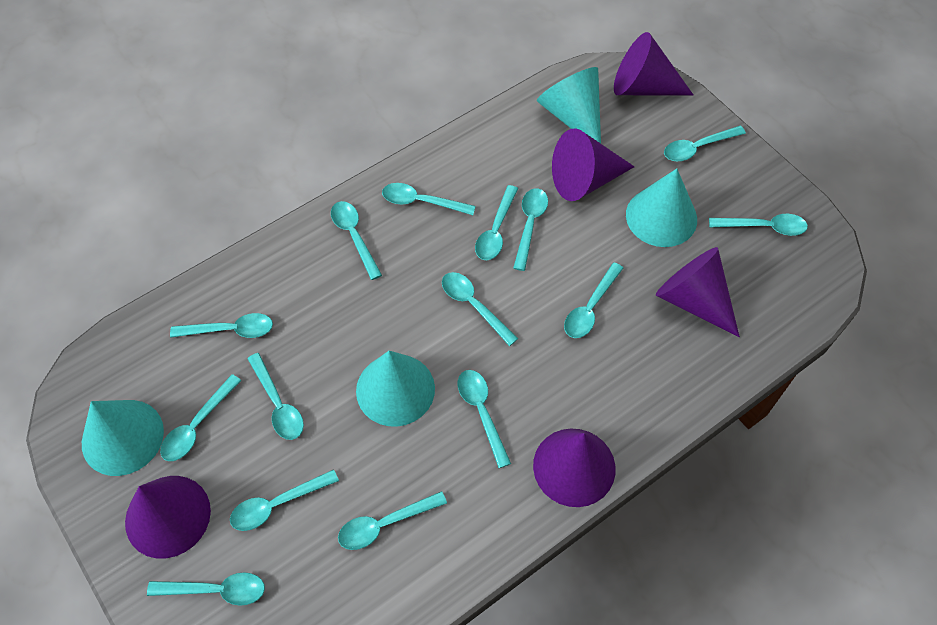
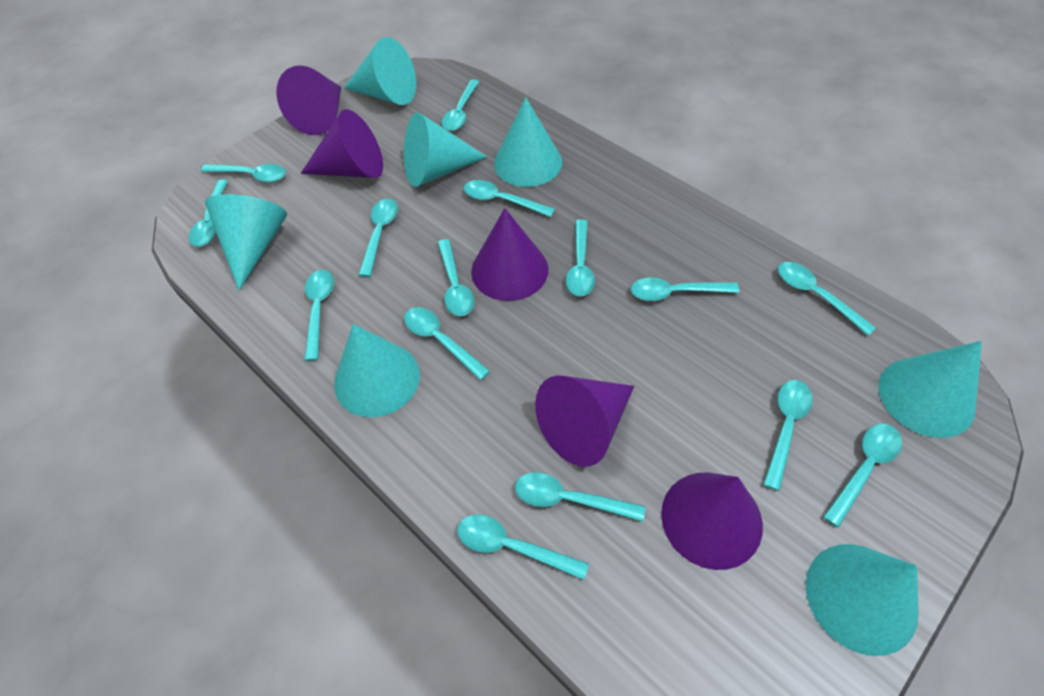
turquoise cone: 4 -> 7

